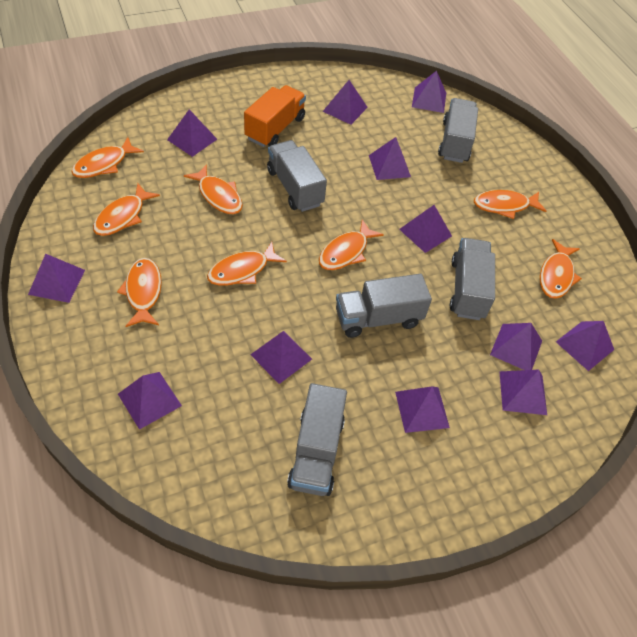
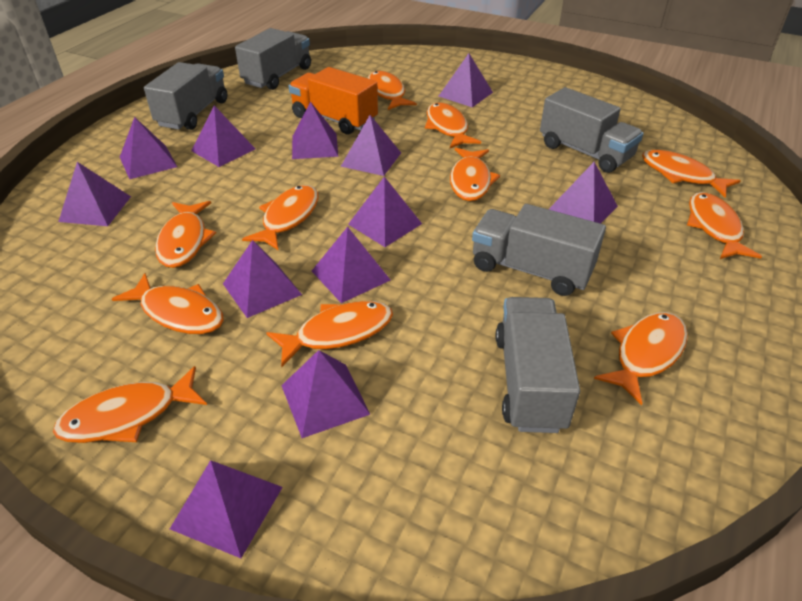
orange fish: 8 -> 11

